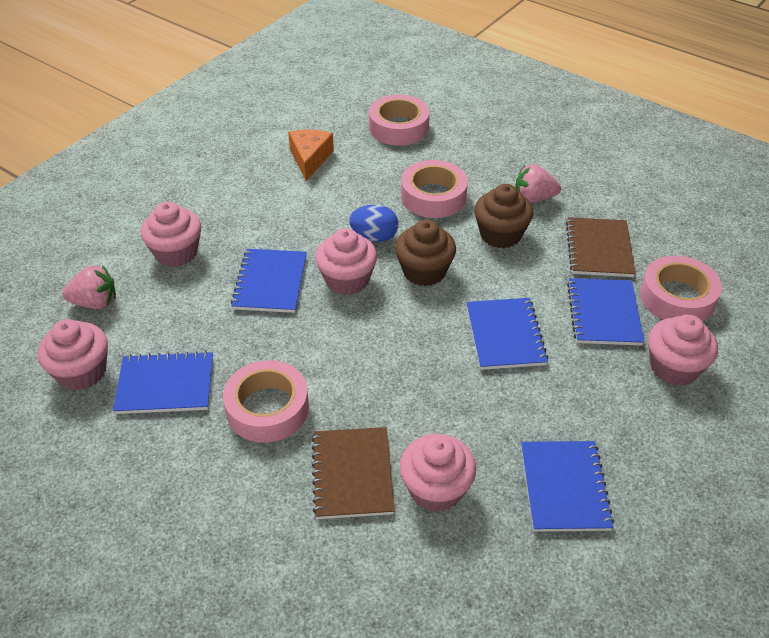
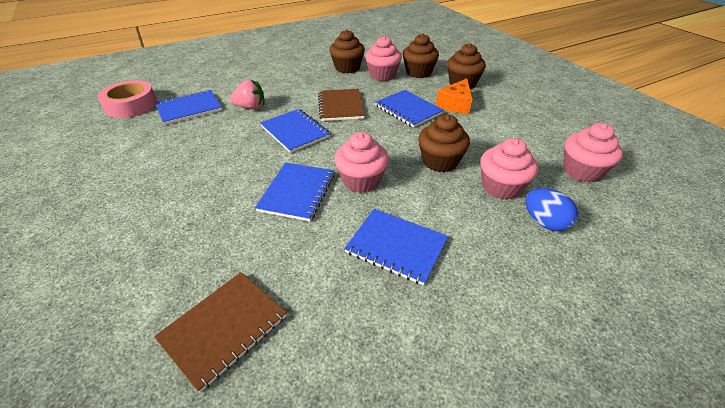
brown cupcake: 2 -> 4
pink cupcake: 5 -> 4
pink strawberry: 2 -> 1
pink tape: 4 -> 1

